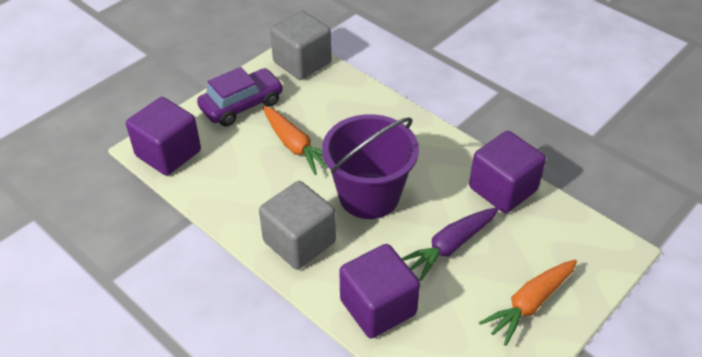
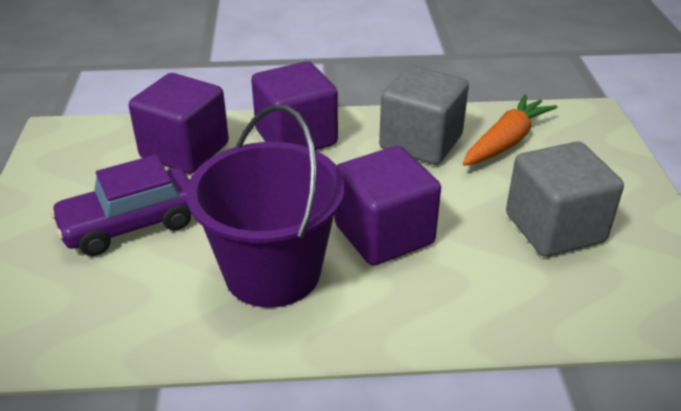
orange carrot: 2 -> 1
purple carrot: 1 -> 0

